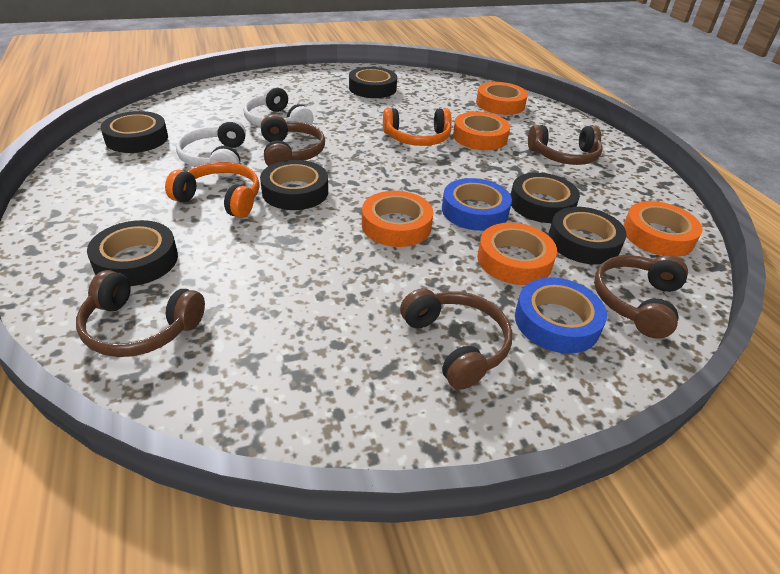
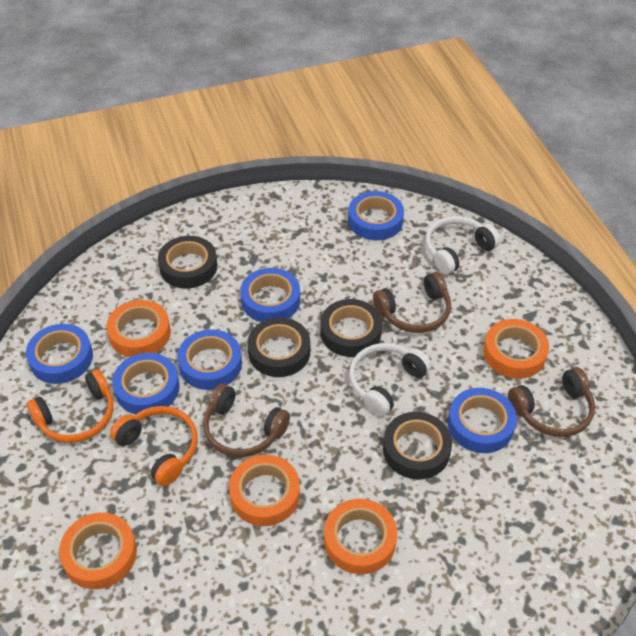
black tape: 6 -> 4
blue tape: 2 -> 6
brown headphones: 5 -> 3

